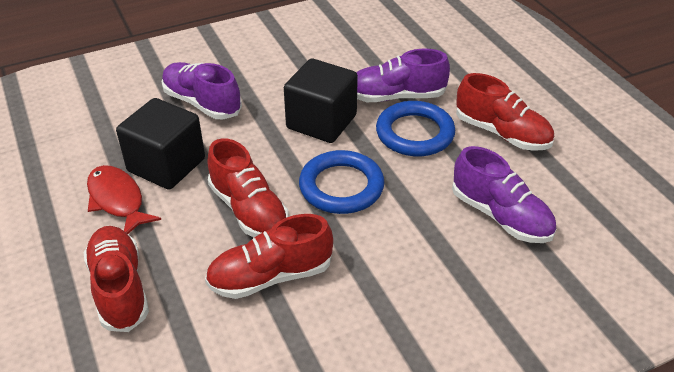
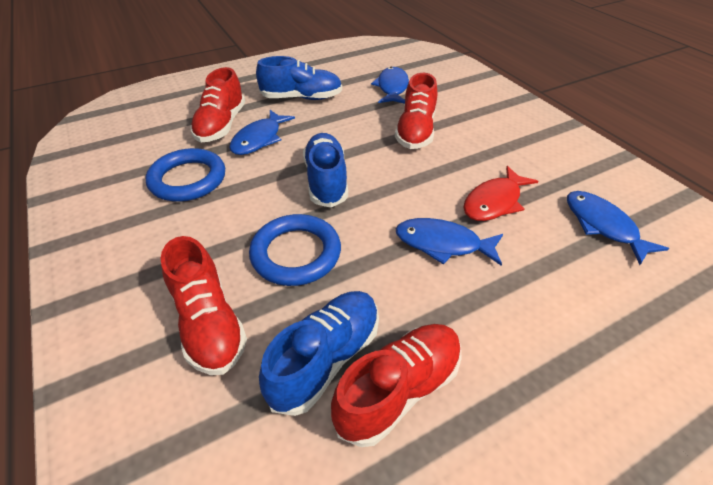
black cube: 2 -> 0
blue fish: 0 -> 4
blue shoe: 0 -> 3
purple shoe: 3 -> 0

